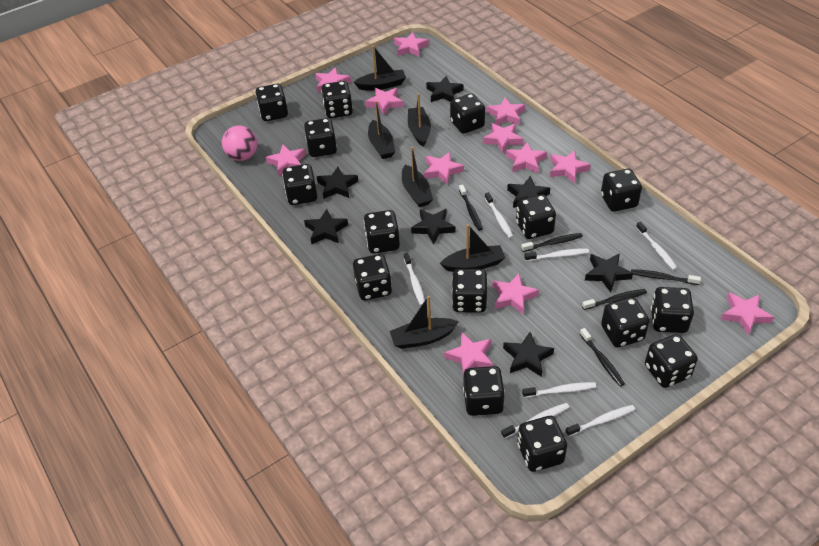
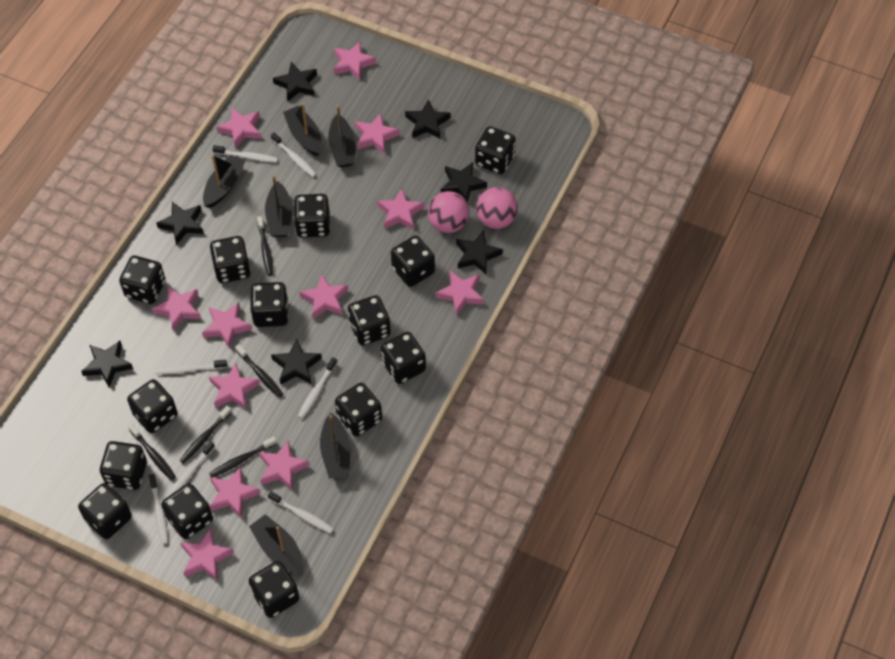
black dice: 15 -> 14
pink ball: 1 -> 2

